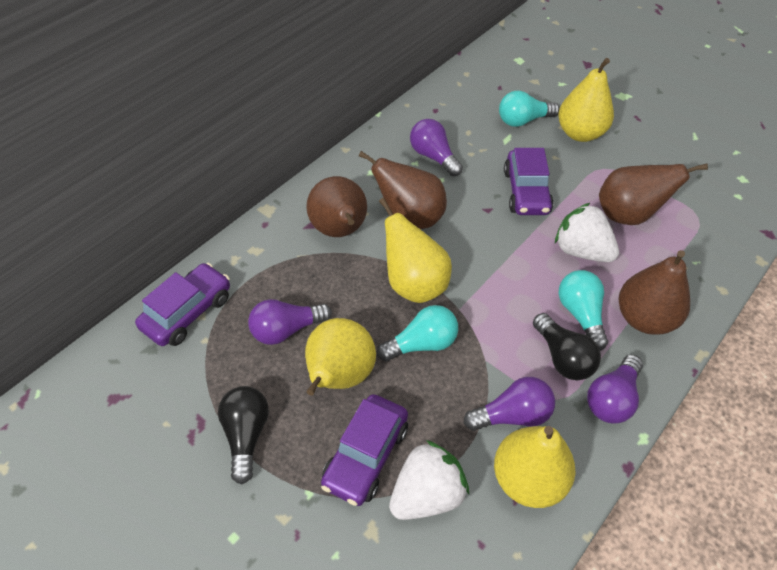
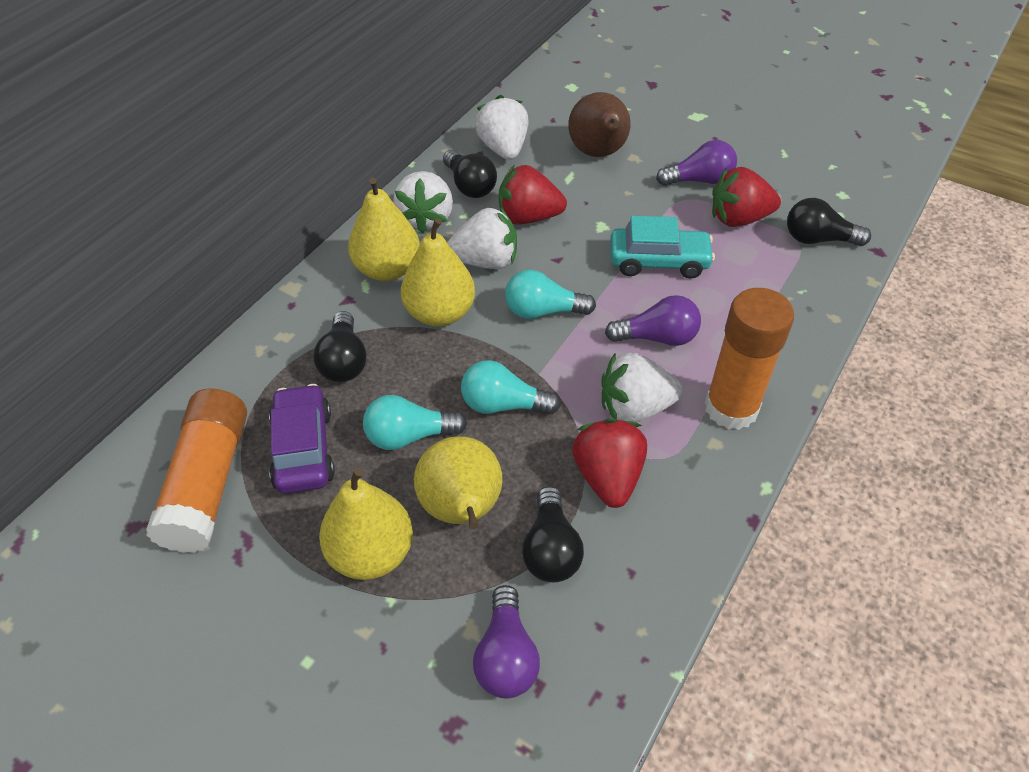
black light bulb: 2 -> 4
brown pear: 4 -> 1
orange glue stick: 0 -> 2
purple car: 3 -> 1
purple light bulb: 4 -> 3
red strawberry: 0 -> 3
turquoise car: 0 -> 1
white strawberry: 2 -> 4

